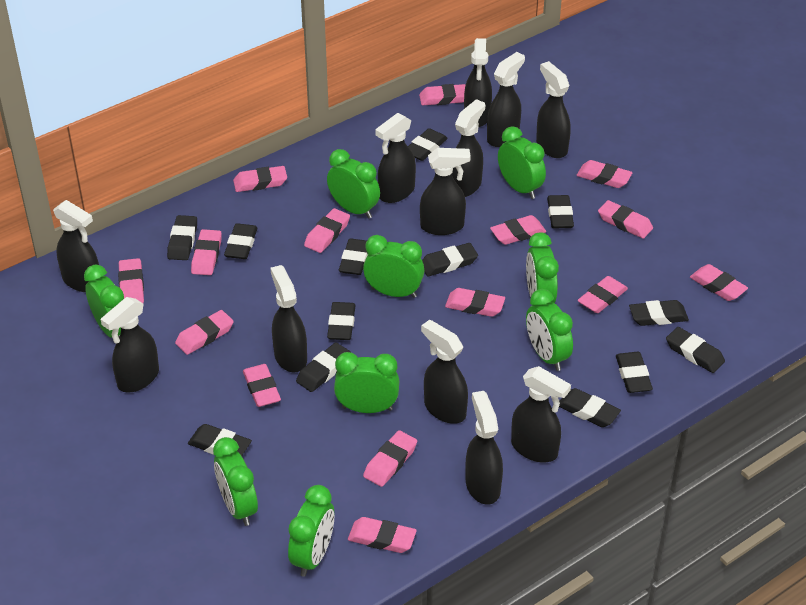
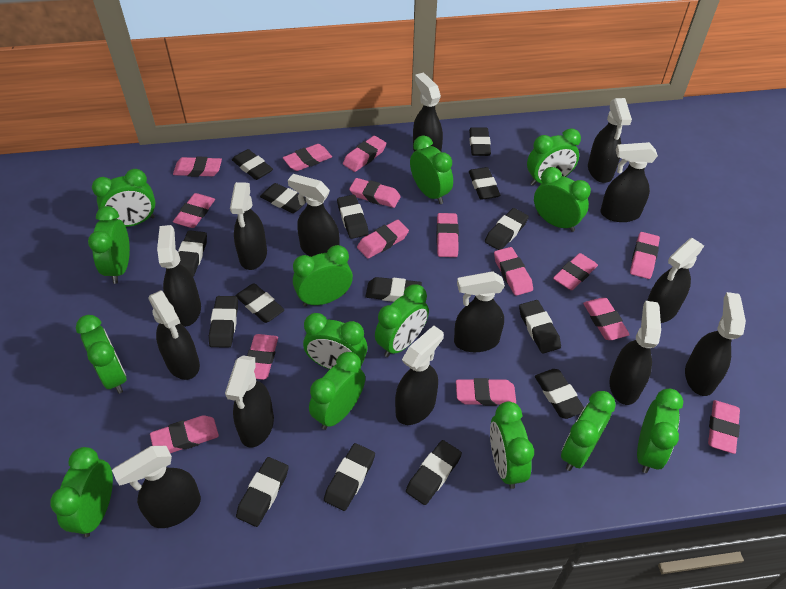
black eraser: 13 -> 15
black spray bottle: 12 -> 14
green clock: 9 -> 14

